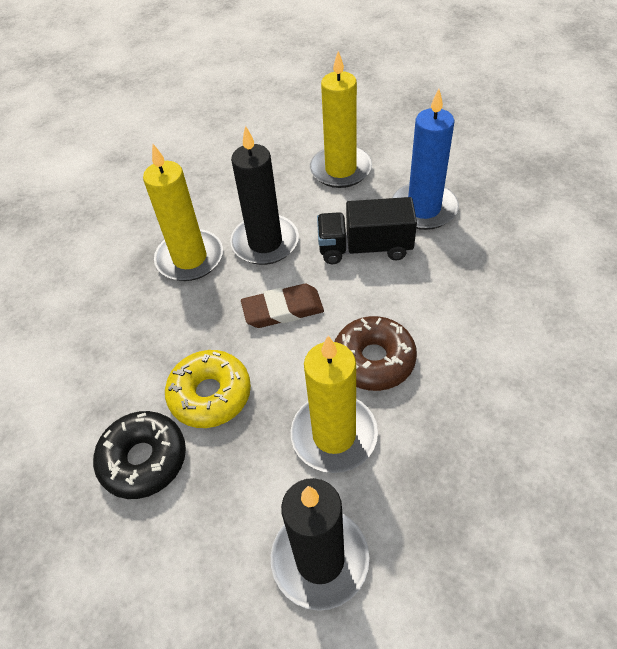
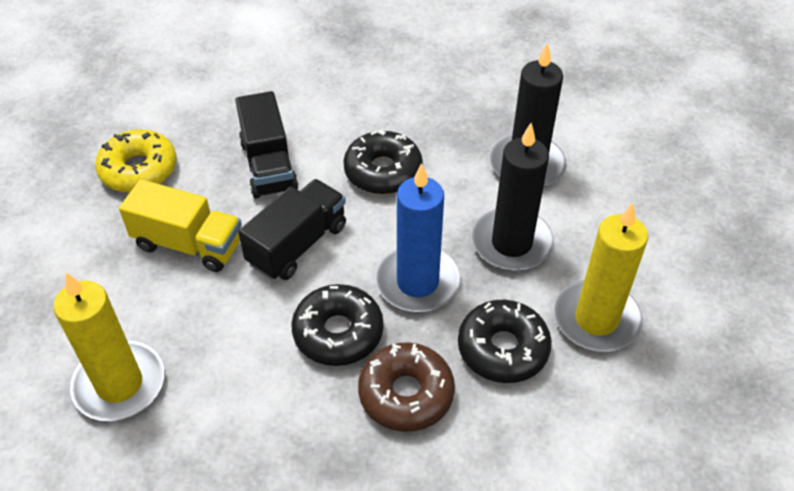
black donut: 1 -> 3
black truck: 1 -> 2
brown eraser: 1 -> 0
yellow candle: 3 -> 2
yellow truck: 0 -> 1

